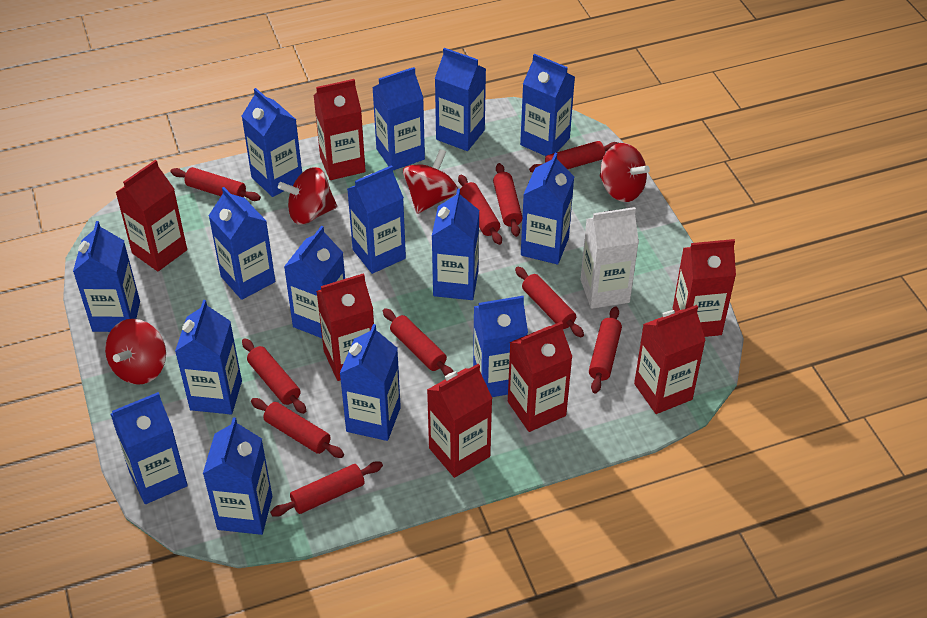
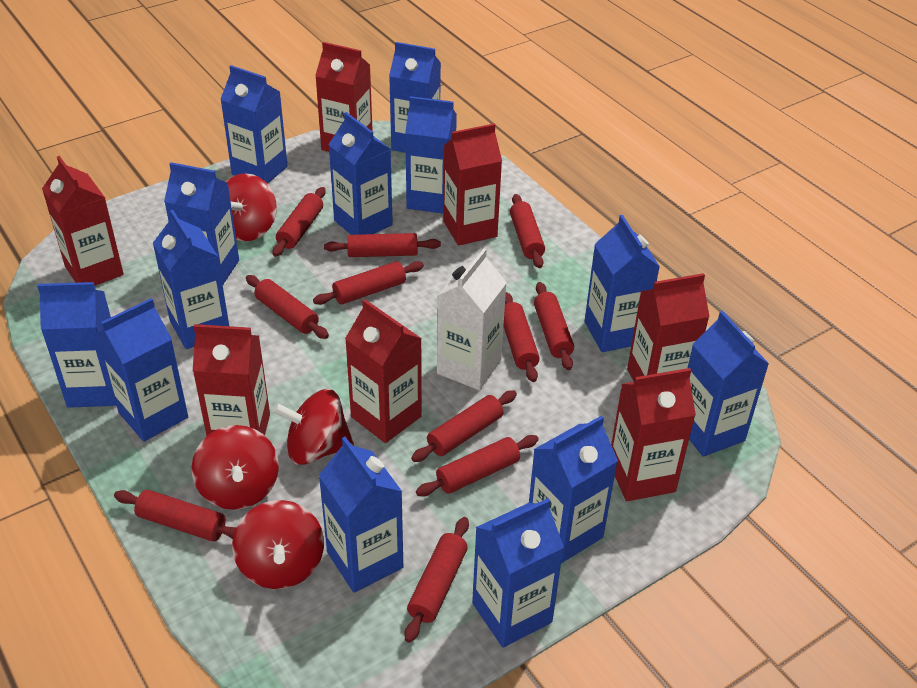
blue carton: 15 -> 13
red rolling pin: 10 -> 11

